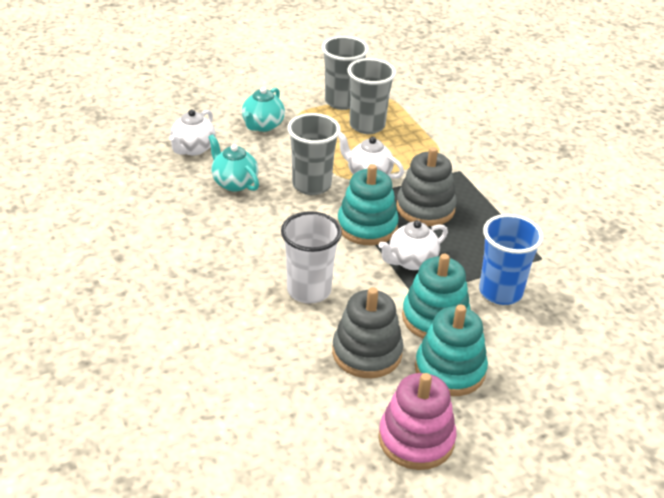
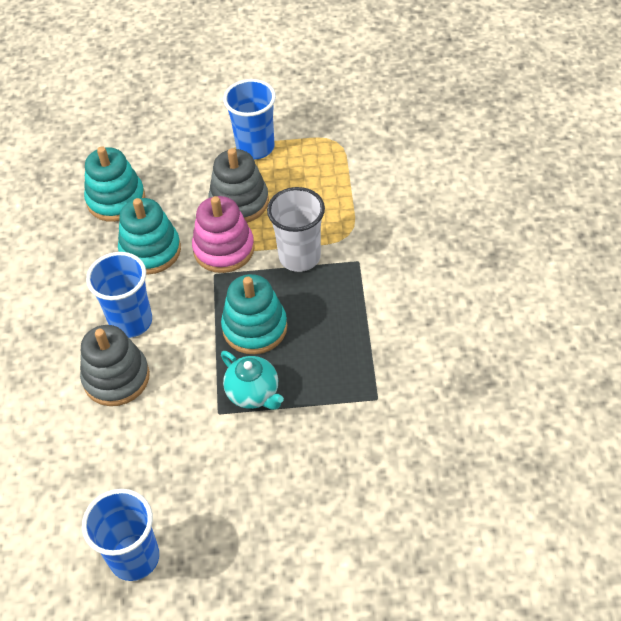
blue cup: 1 -> 3
grey cup: 3 -> 0
turquoise teapot: 2 -> 1
white teapot: 3 -> 0

